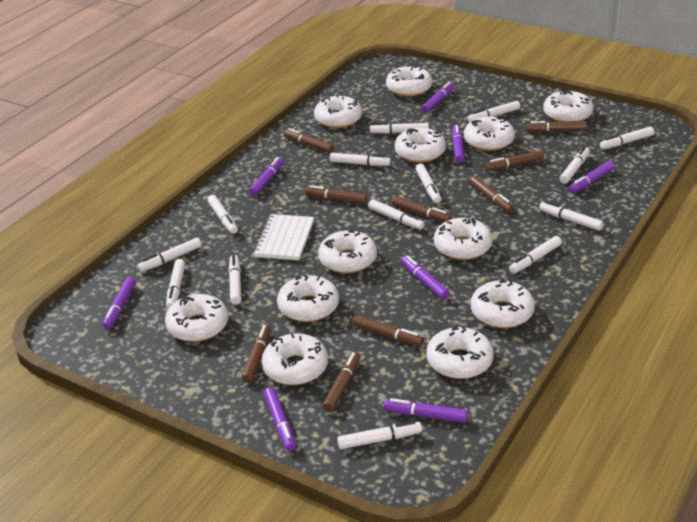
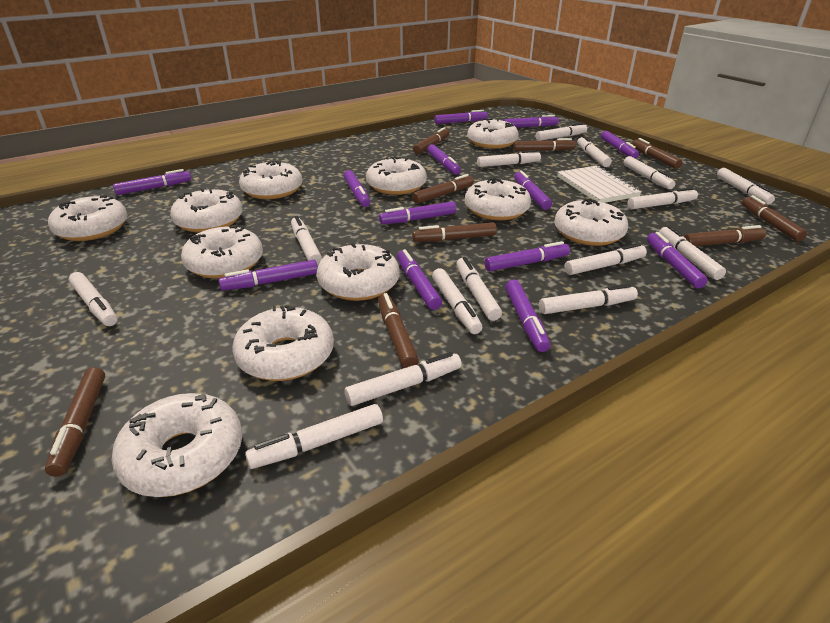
purple marker: 8 -> 13
white donut: 12 -> 11
white marker: 14 -> 15

